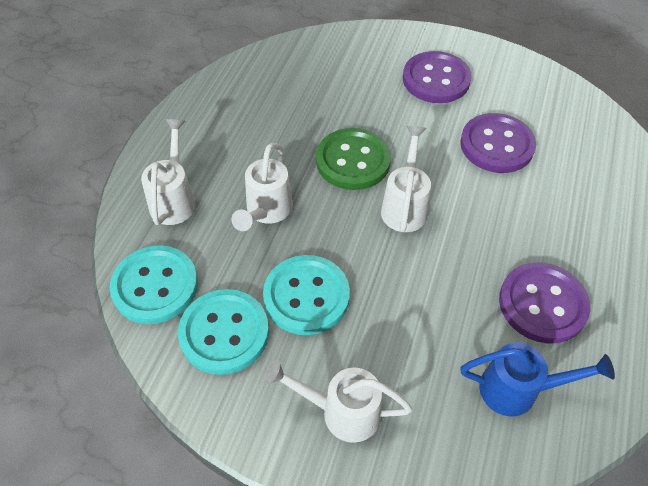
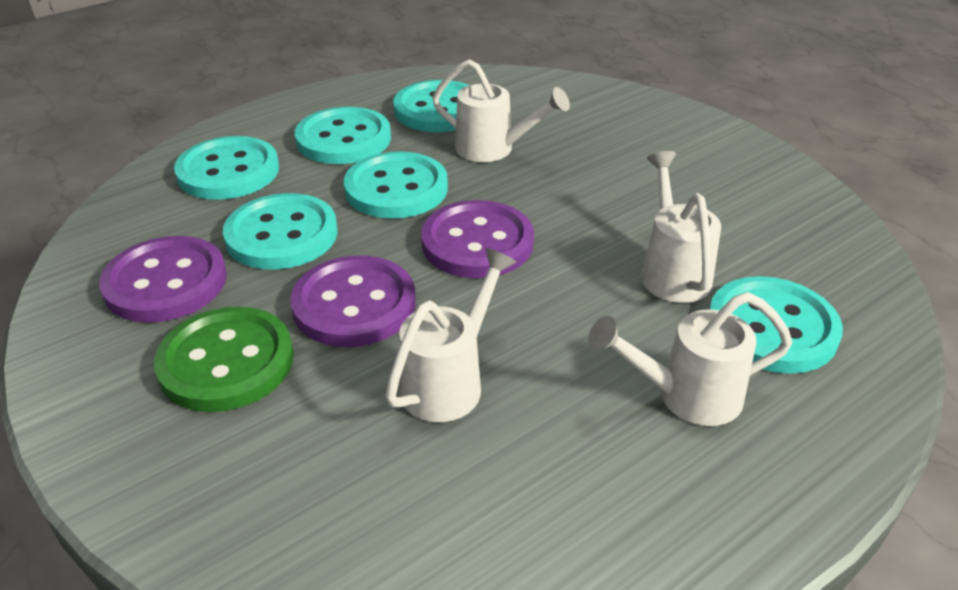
blue watering can: 1 -> 0
turquoise button: 3 -> 6

